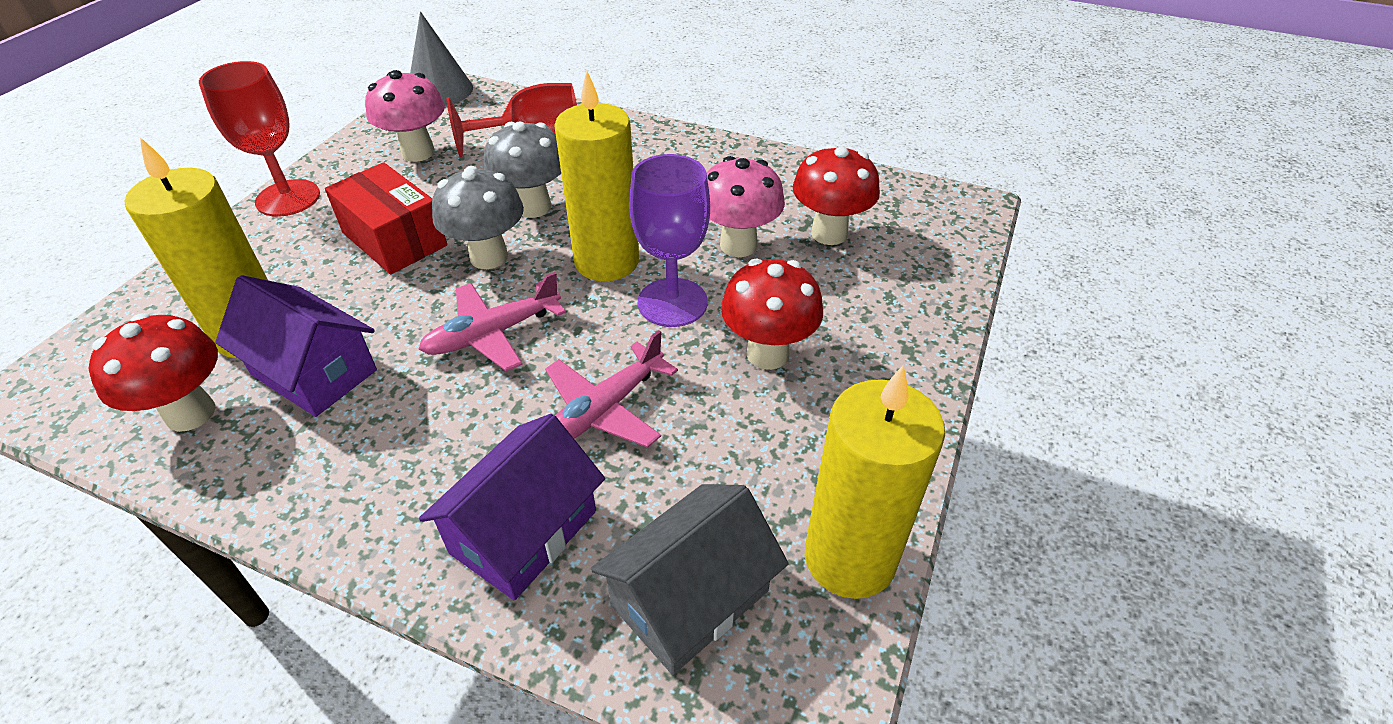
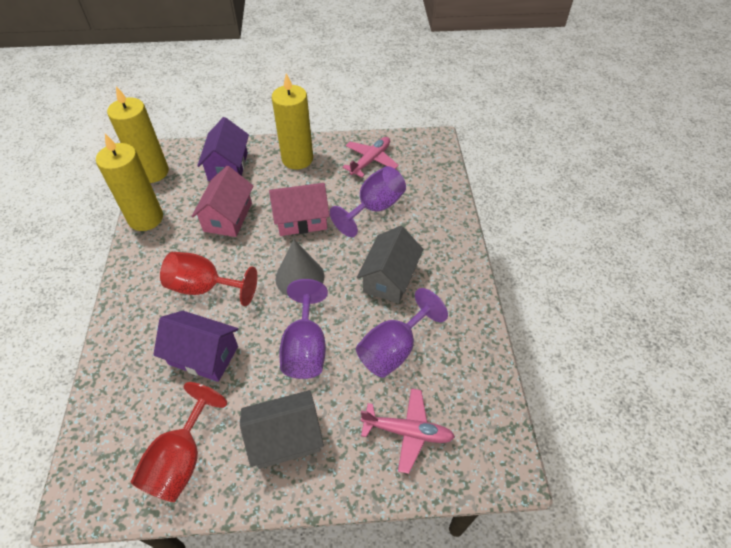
grey house: 1 -> 2
grey mushroom: 2 -> 0
pink house: 0 -> 2
pink mushroom: 2 -> 0
purple goblet: 1 -> 3
red box: 1 -> 0
red mushroom: 3 -> 0

